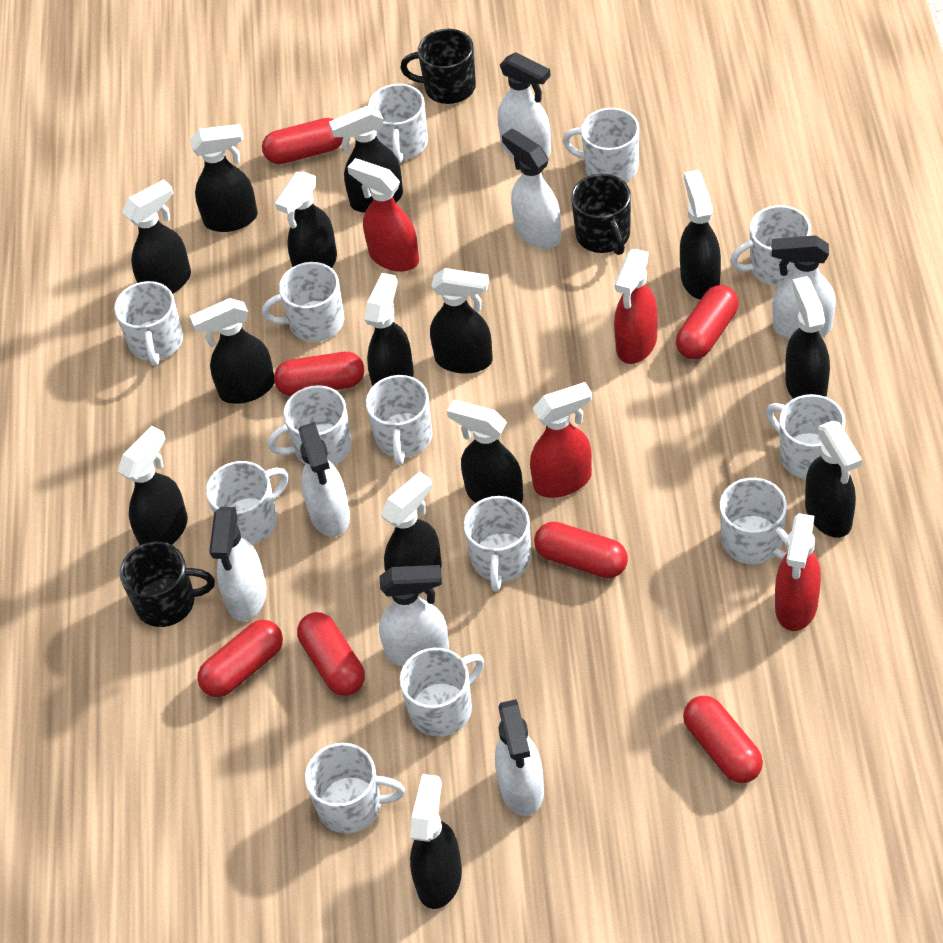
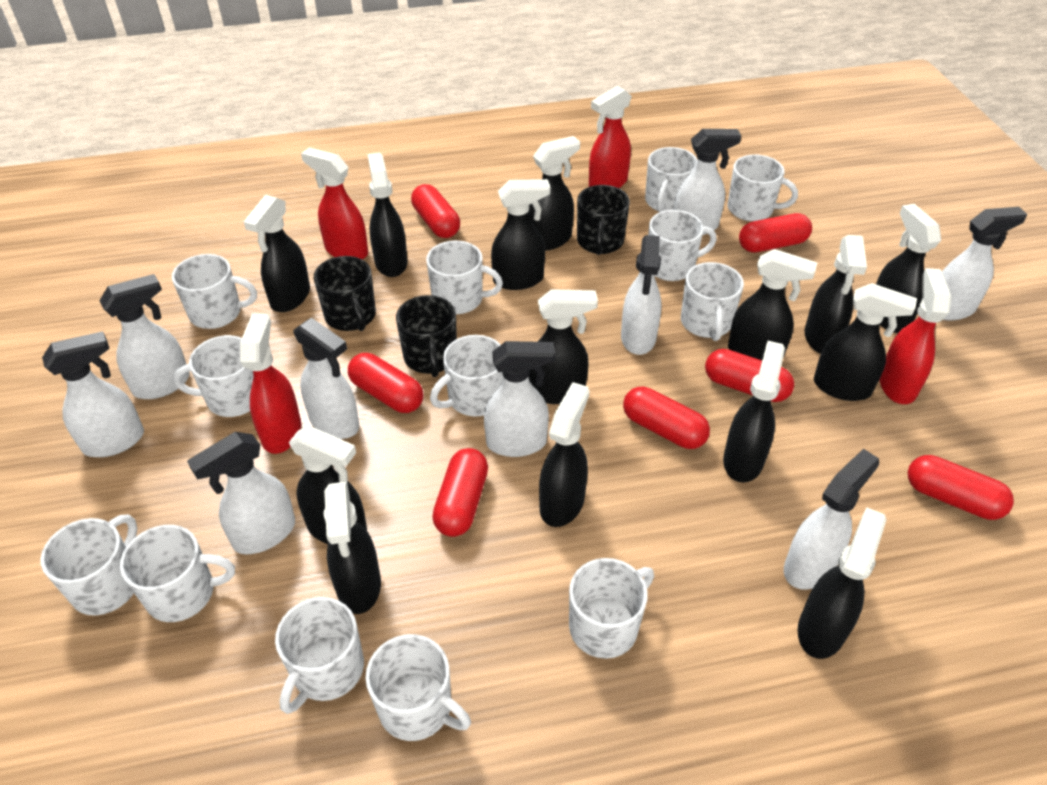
white spray bottle: 7 -> 9

